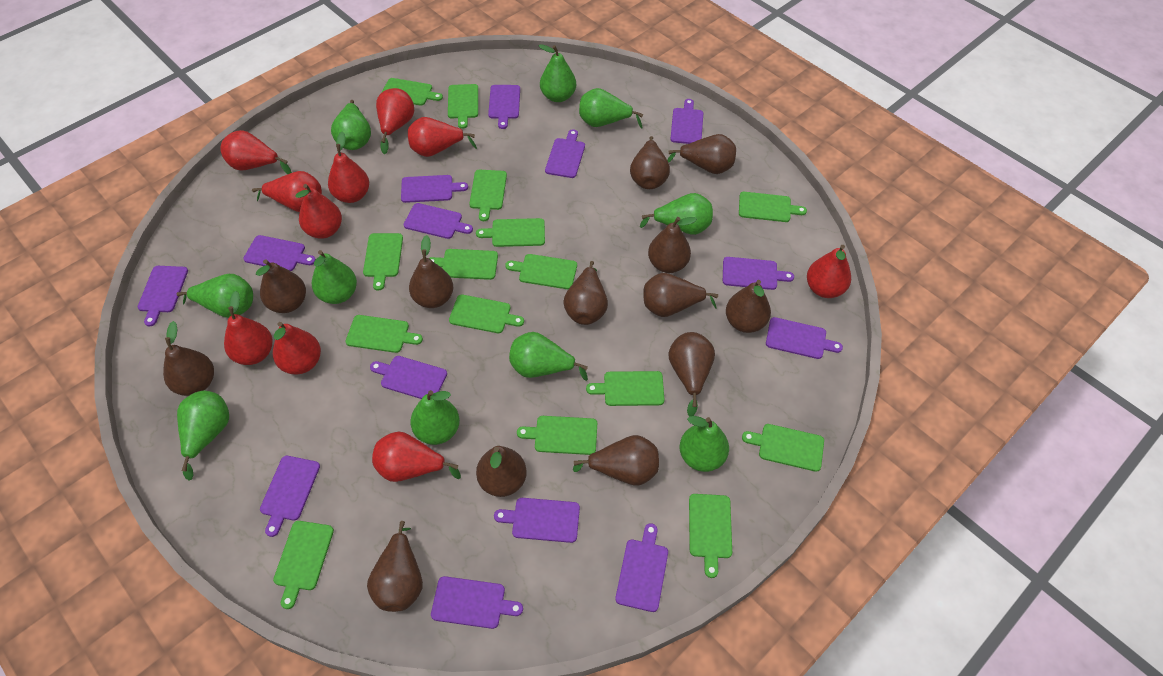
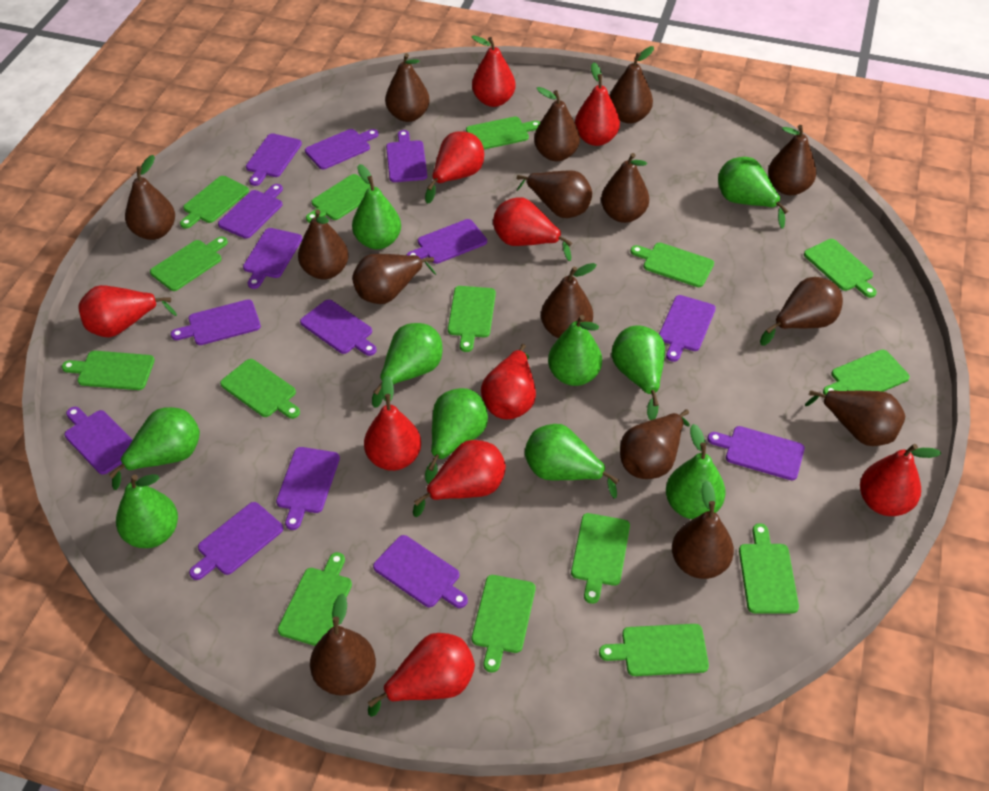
brown pear: 13 -> 15

